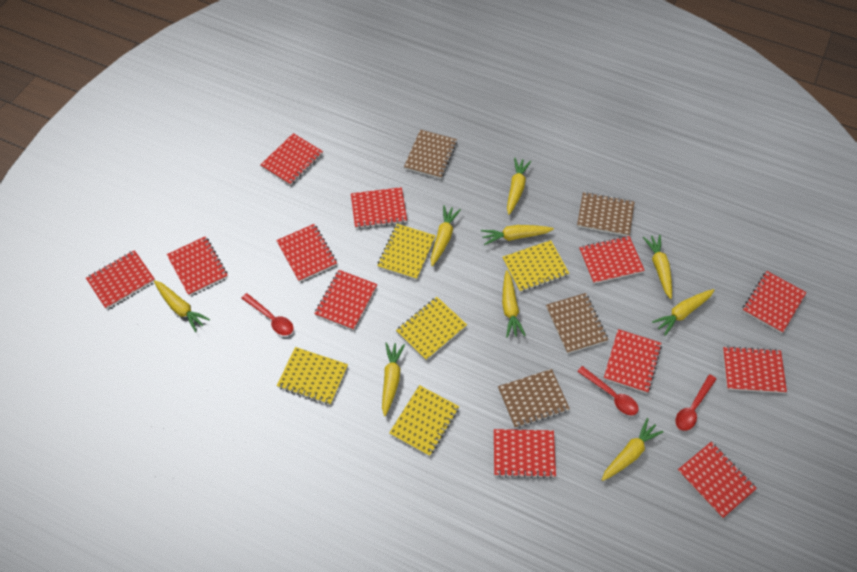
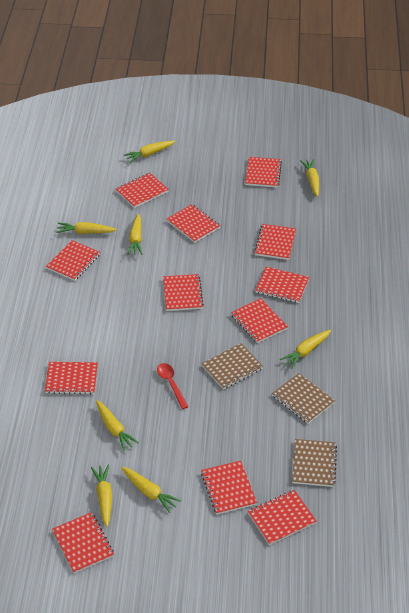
brown notebook: 4 -> 3
red spoon: 3 -> 1
yellow carrot: 9 -> 8
yellow notebook: 5 -> 0

